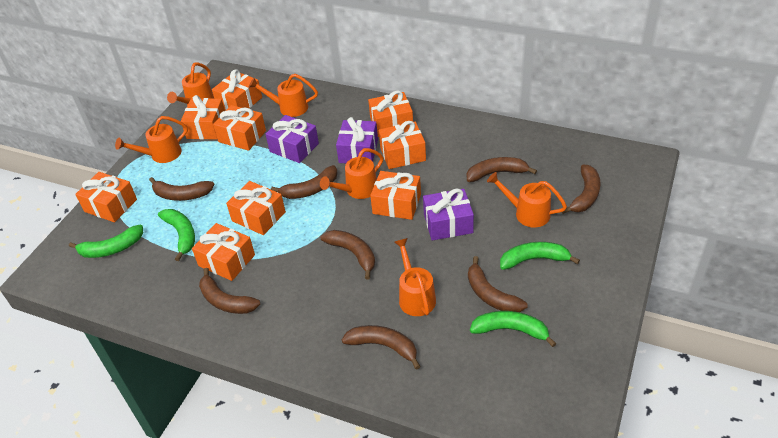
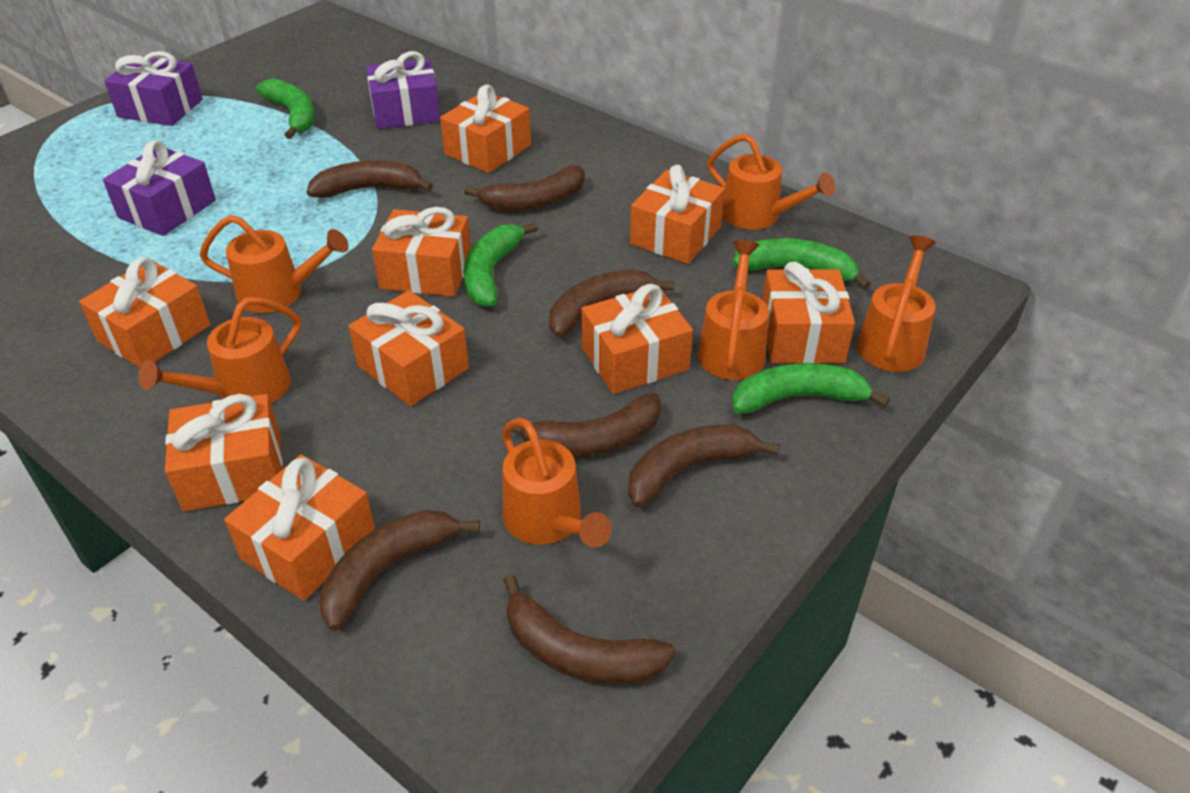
brown banana: 8 -> 7

